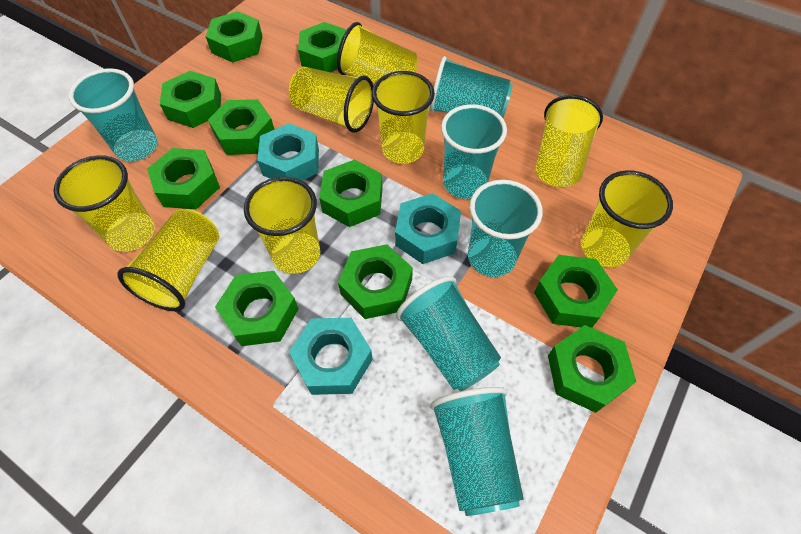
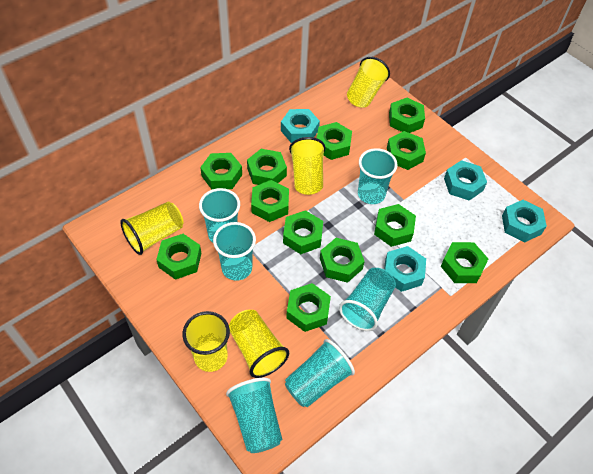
green nut: 10 -> 12
turquoise nut: 3 -> 4
yellow cup: 8 -> 5

